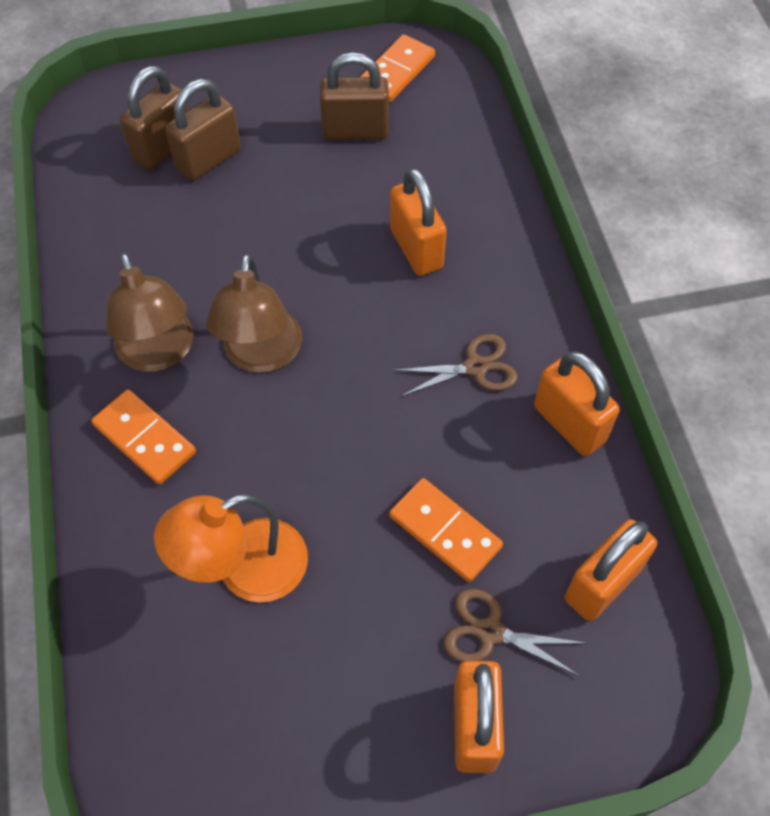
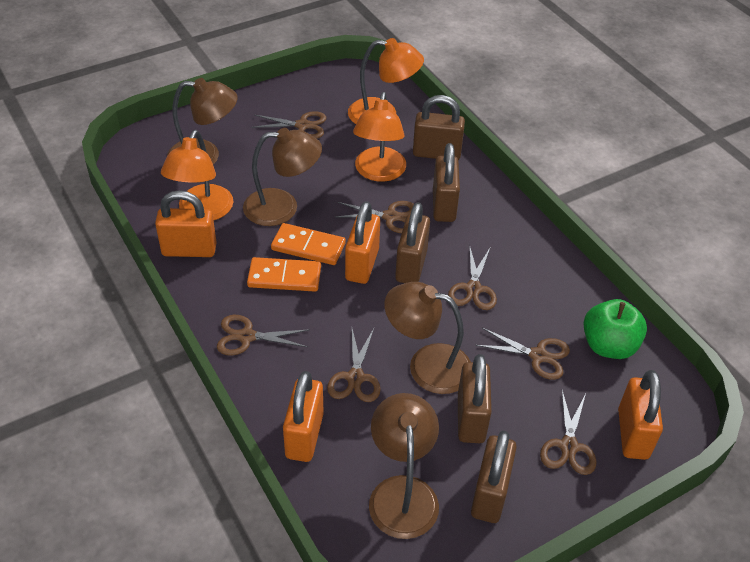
brown lamp: 2 -> 4
brown padlock: 3 -> 5
brown scissors: 2 -> 7
green apple: 0 -> 1
orange domino: 3 -> 2
orange lamp: 1 -> 3

